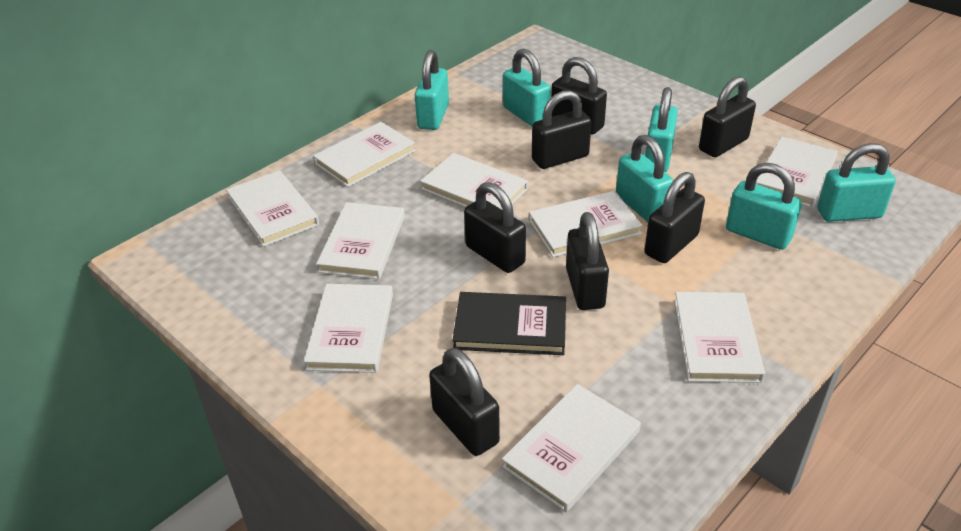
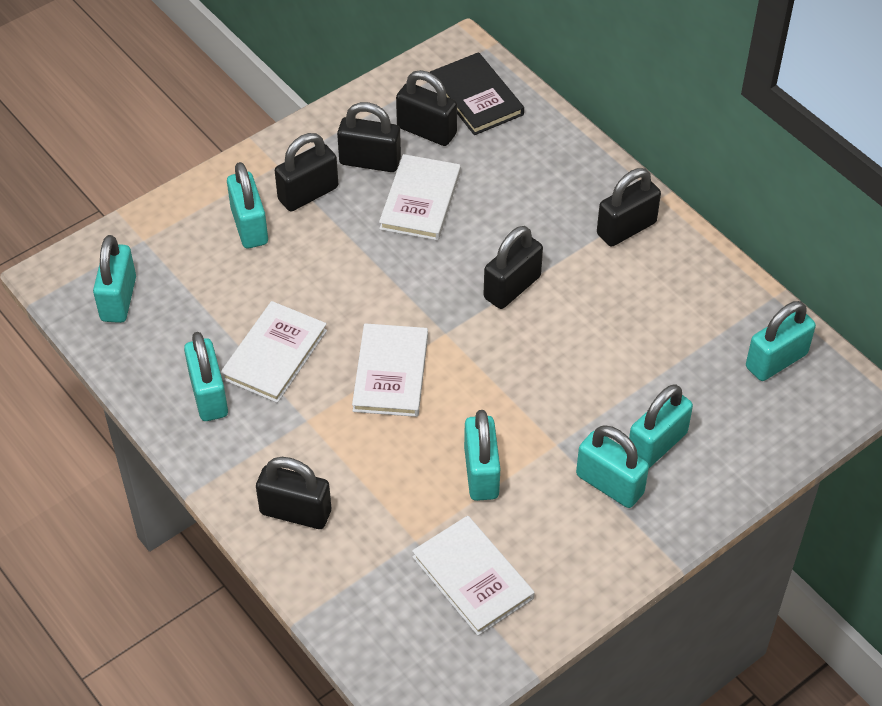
black padlock: 7 -> 6
turquoise padlock: 6 -> 7
white book: 9 -> 4

